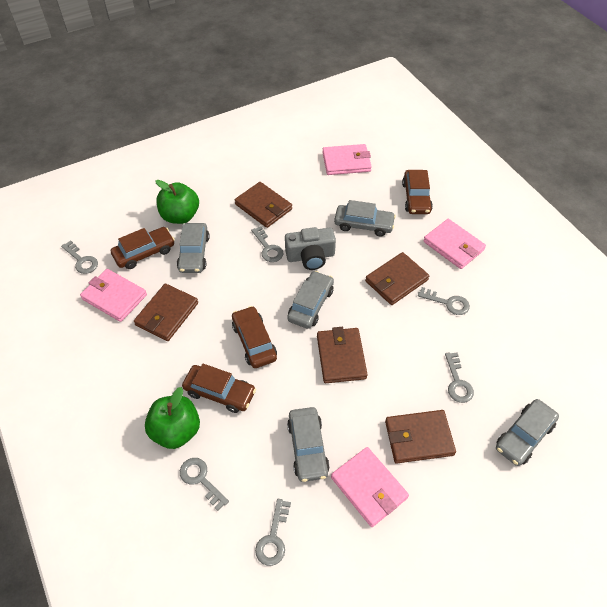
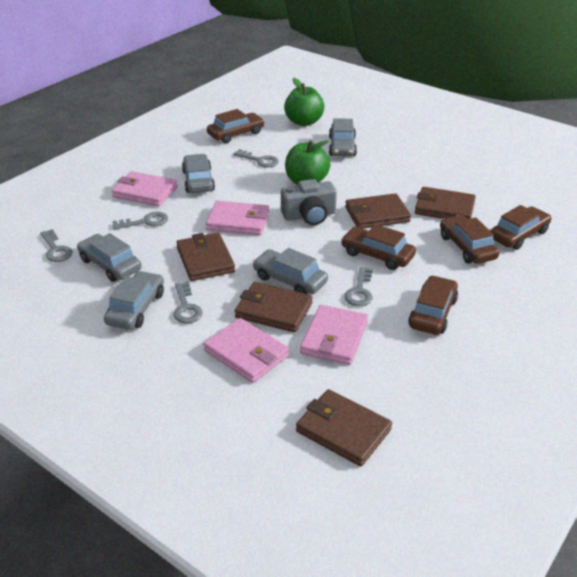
brown car: 4 -> 5
grey key: 6 -> 5

